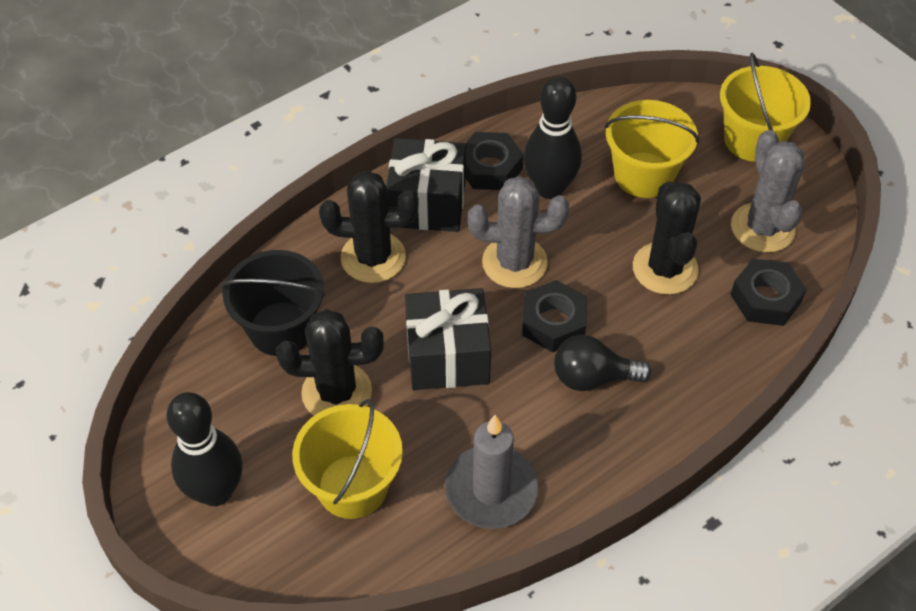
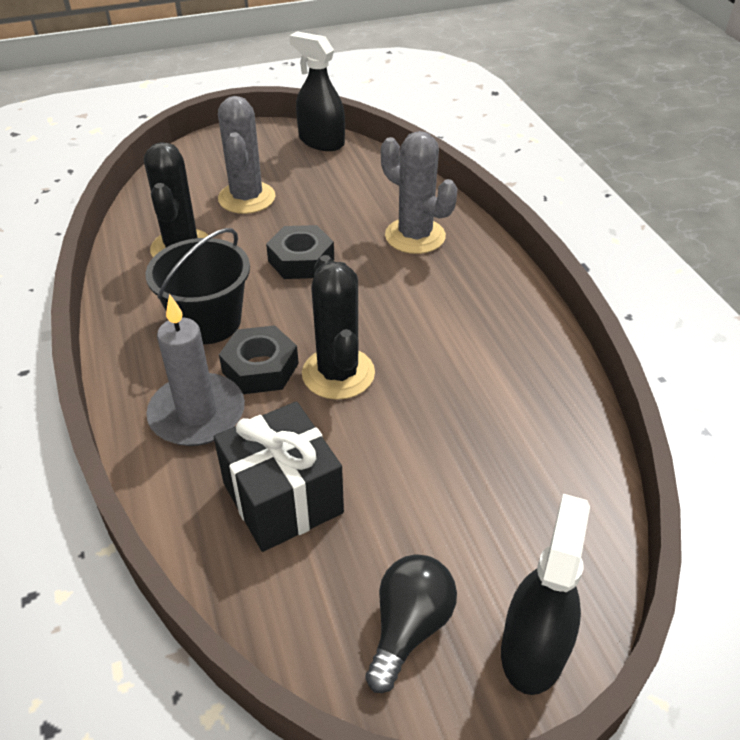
black bowling pin: 2 -> 0
black cactus: 3 -> 2
black gift: 2 -> 1
black nut: 3 -> 2
black spray bottle: 0 -> 2
yellow bucket: 3 -> 0

